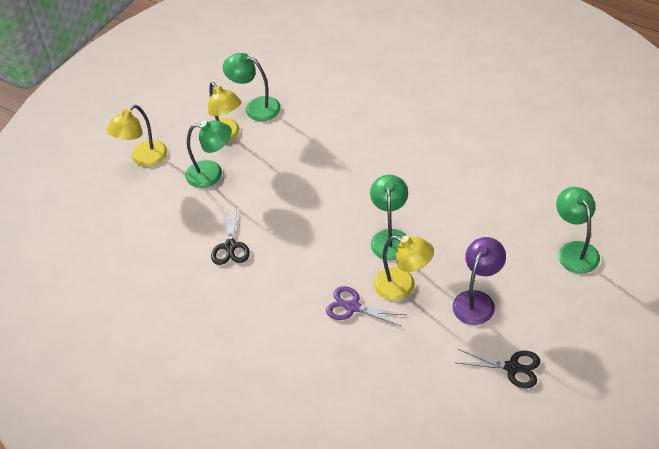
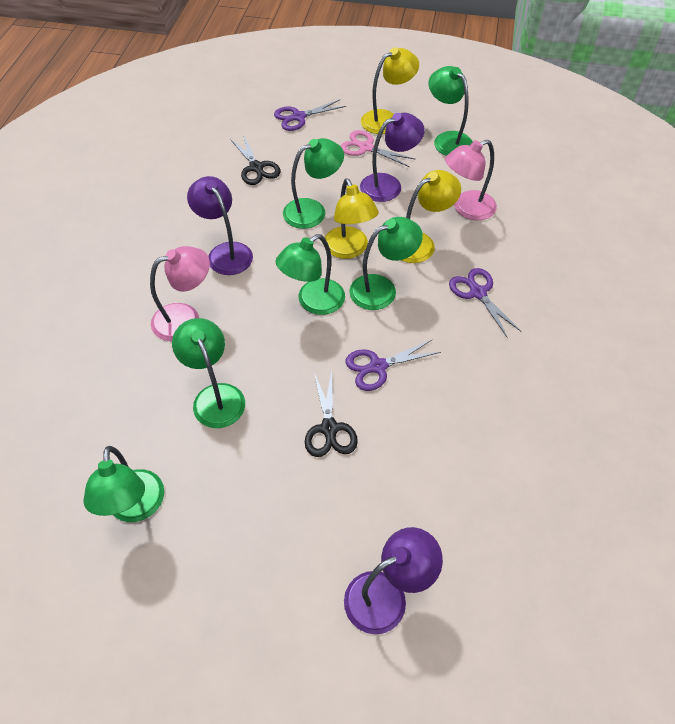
green lamp: 4 -> 6
pink lamp: 0 -> 2
pink scissors: 0 -> 1
purple lamp: 1 -> 3
purple scissors: 1 -> 3

